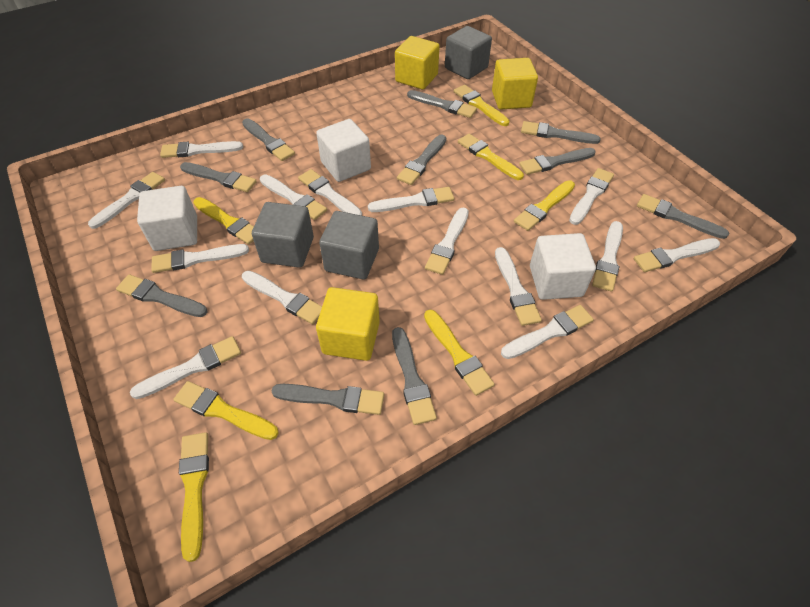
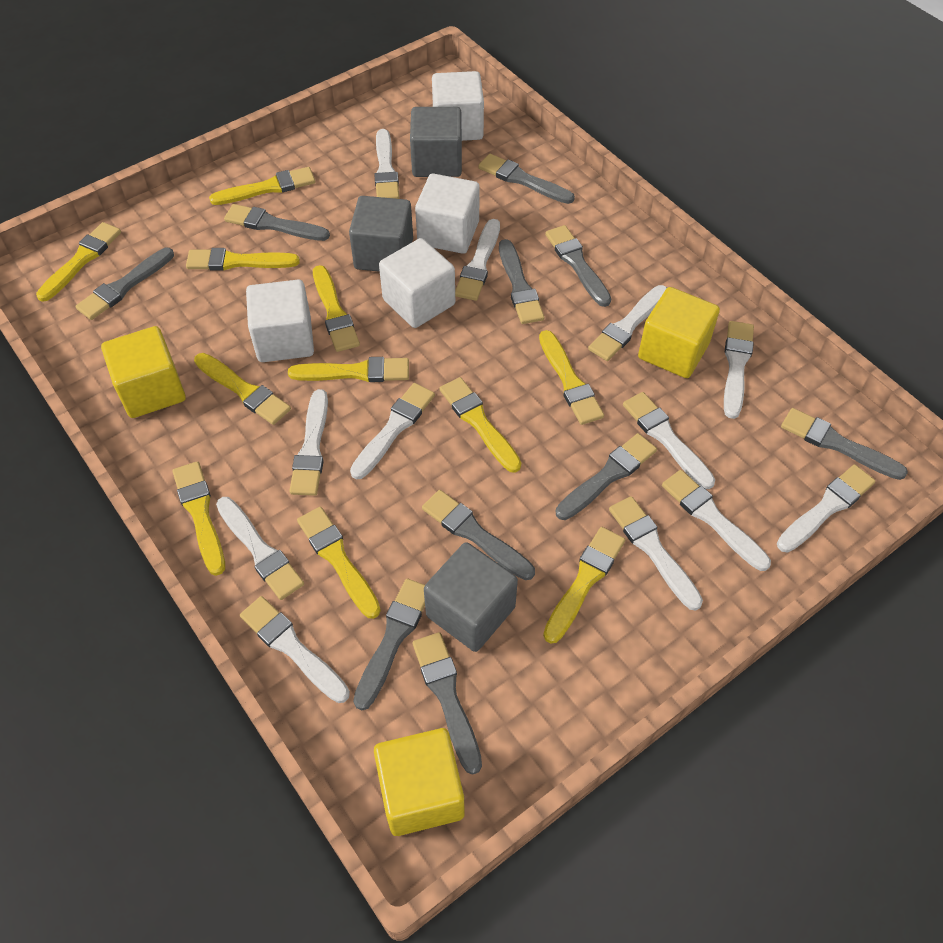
white brush: 14 -> 12
white cube: 3 -> 4
yellow brush: 7 -> 11

